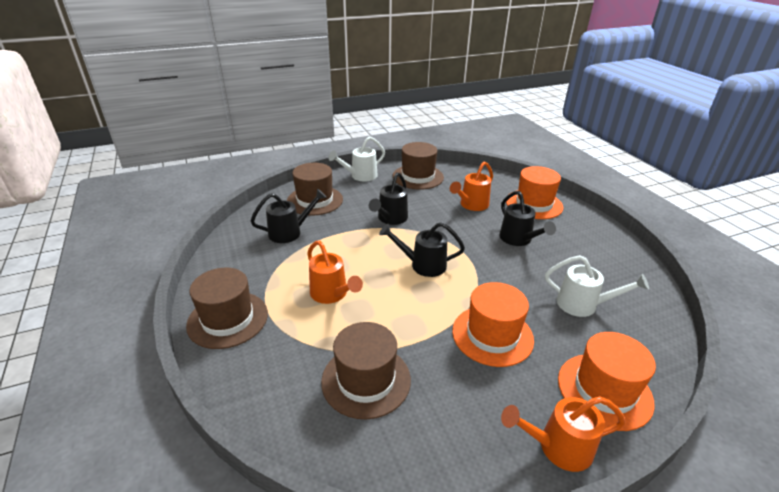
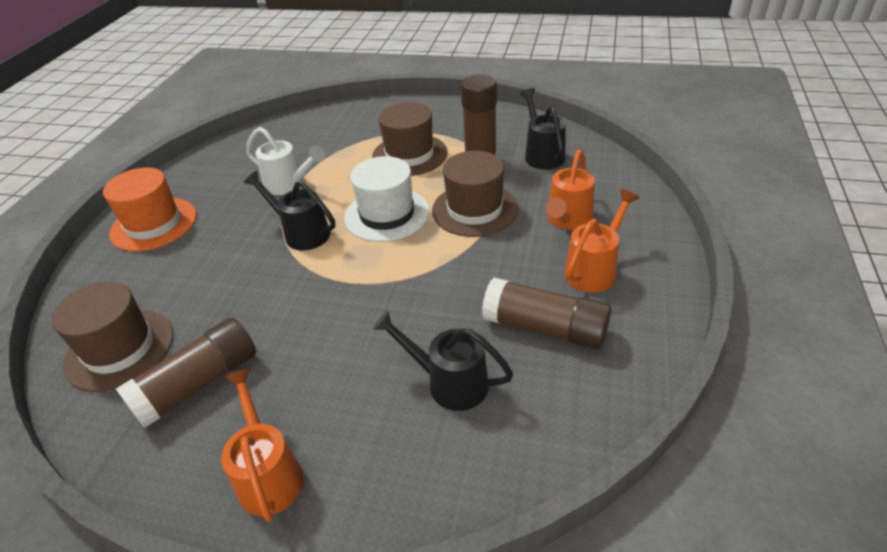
black watering can: 4 -> 3
brown glue stick: 0 -> 3
brown hat: 4 -> 3
orange hat: 3 -> 1
white hat: 0 -> 1
white watering can: 2 -> 1

